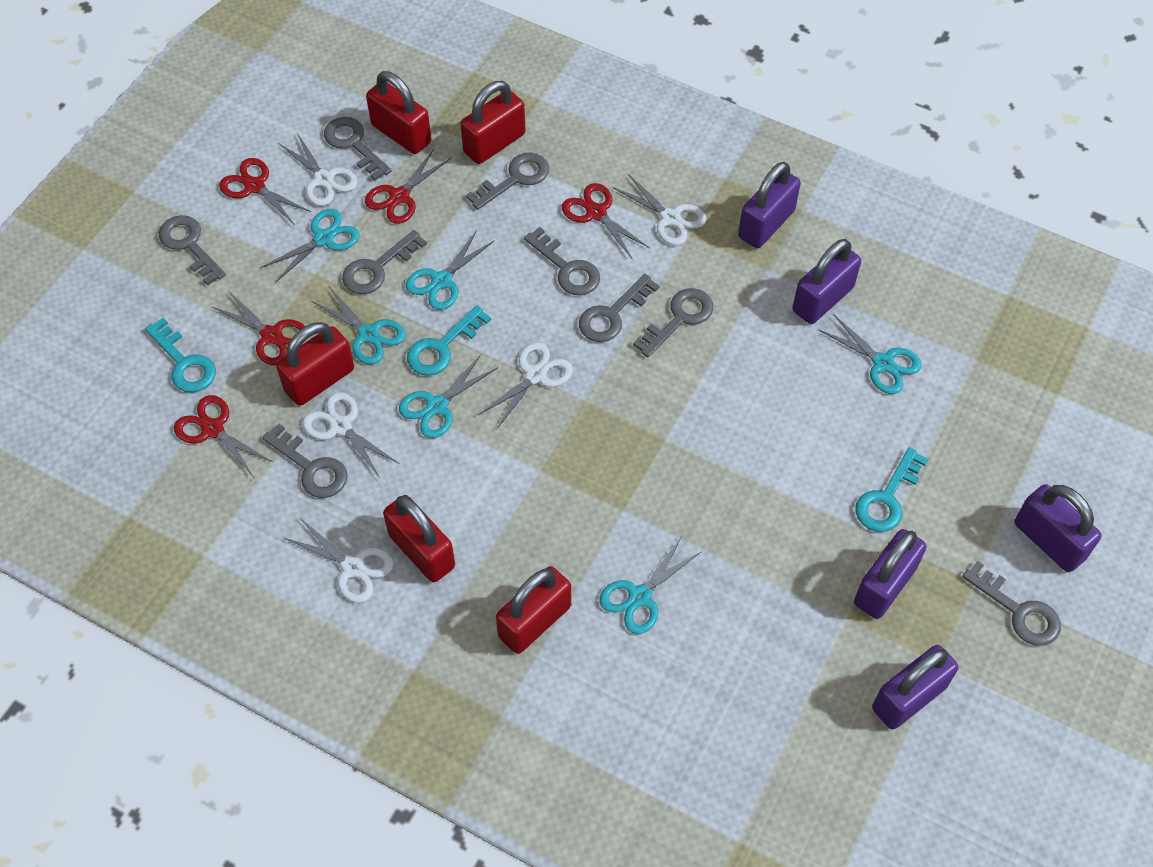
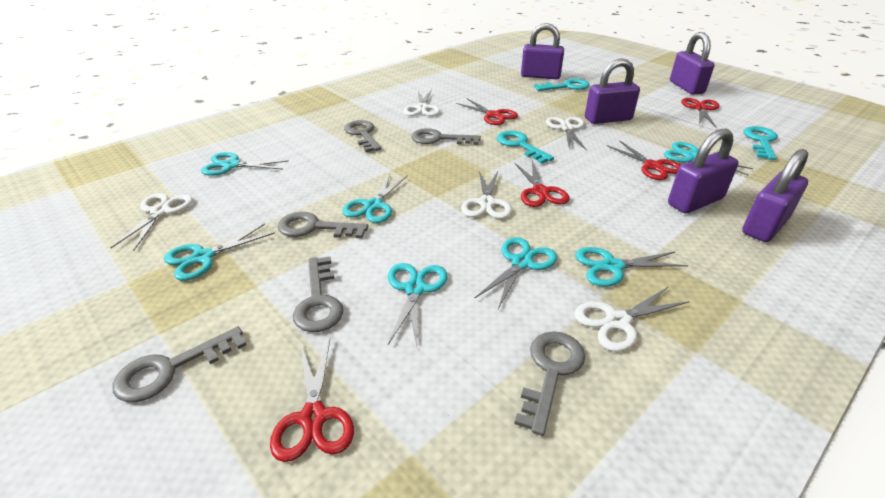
grey key: 9 -> 6
red padlock: 5 -> 0
turquoise scissors: 6 -> 7

